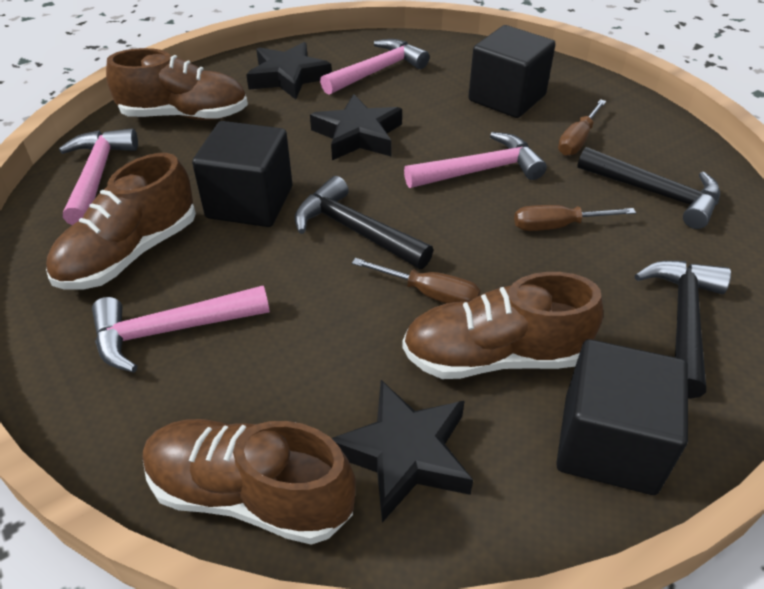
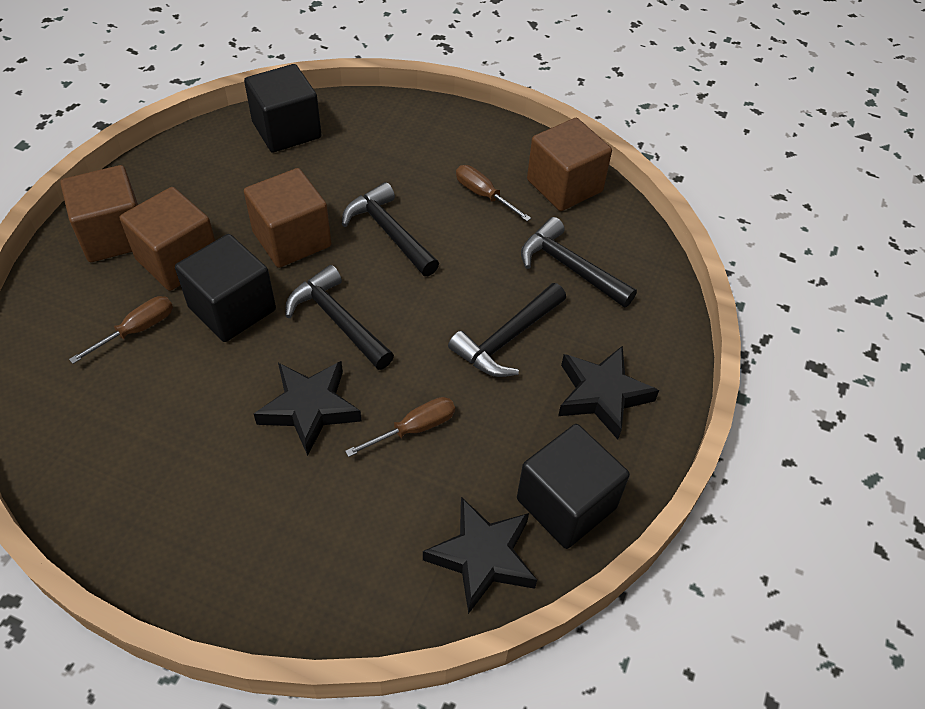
black hammer: 3 -> 4
brown cube: 0 -> 4
brown shoe: 4 -> 0
pink hammer: 4 -> 0

